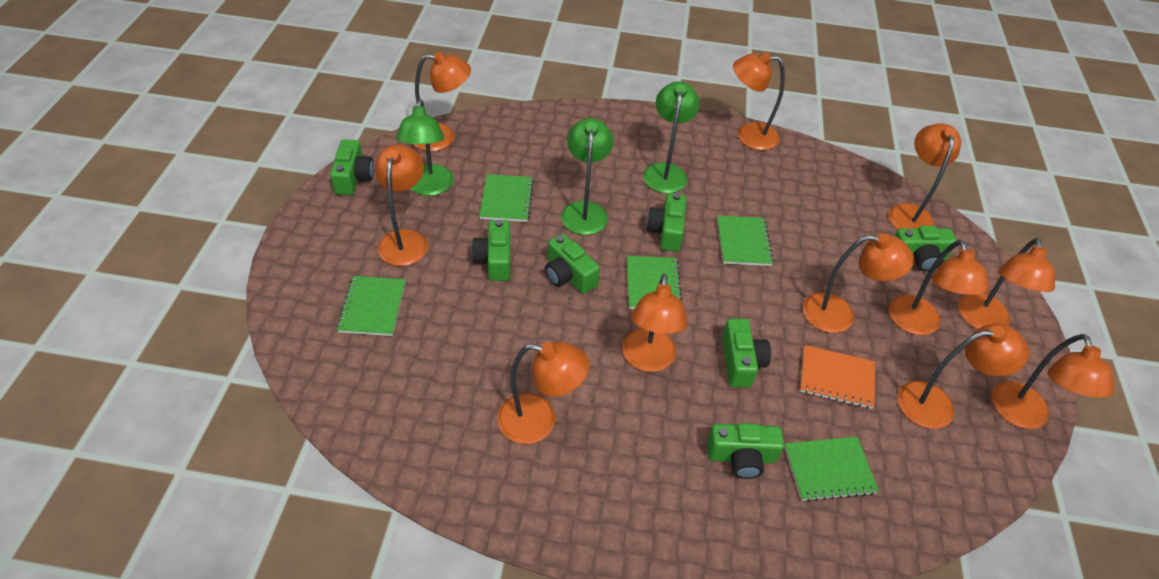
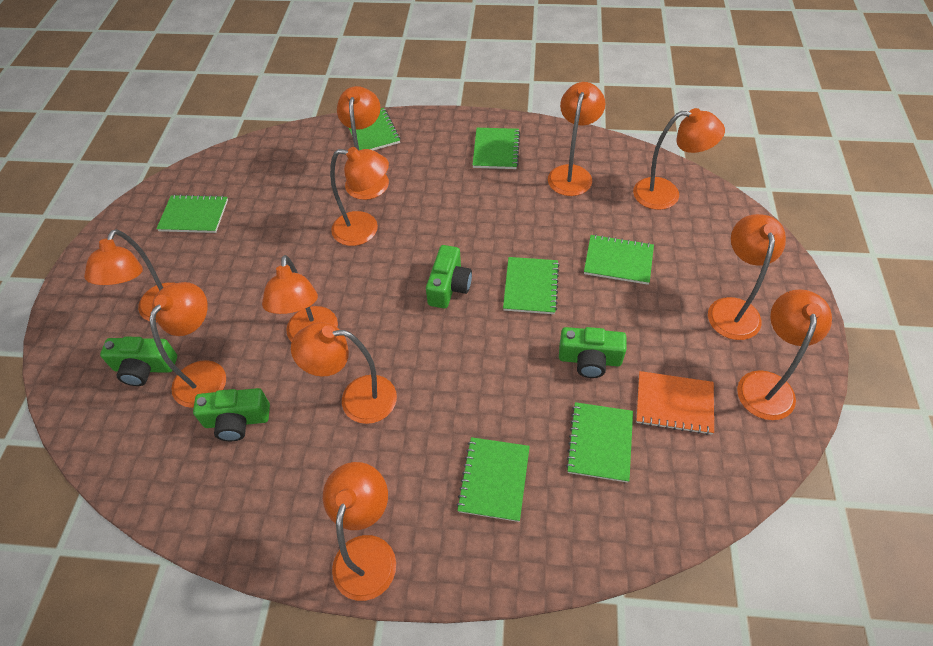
green camera: 7 -> 4
green lamp: 3 -> 0
green notebook: 5 -> 7

